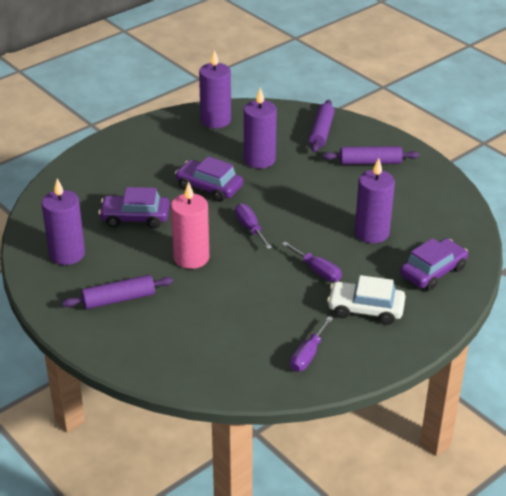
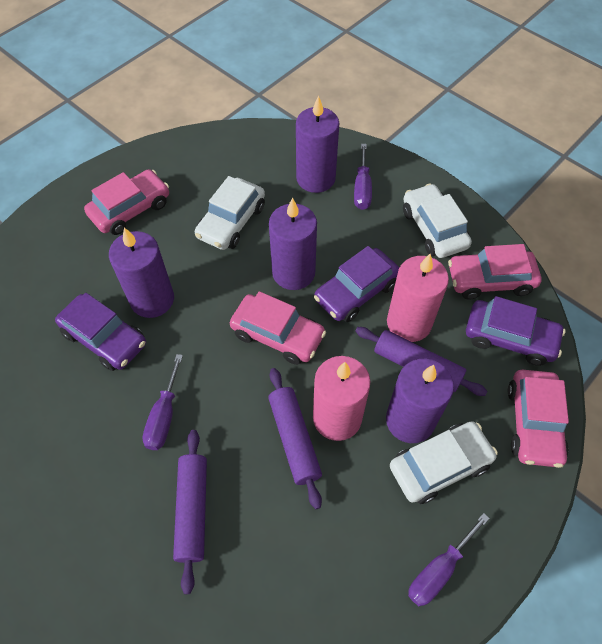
pink candle: 1 -> 2
pink car: 0 -> 4
white car: 1 -> 3

